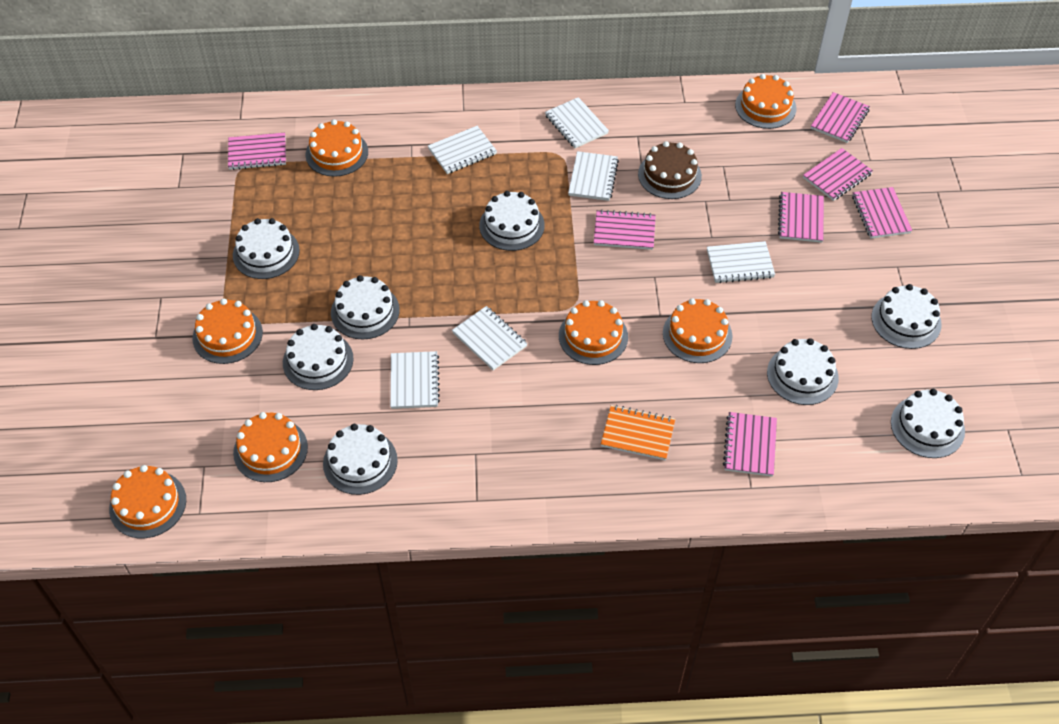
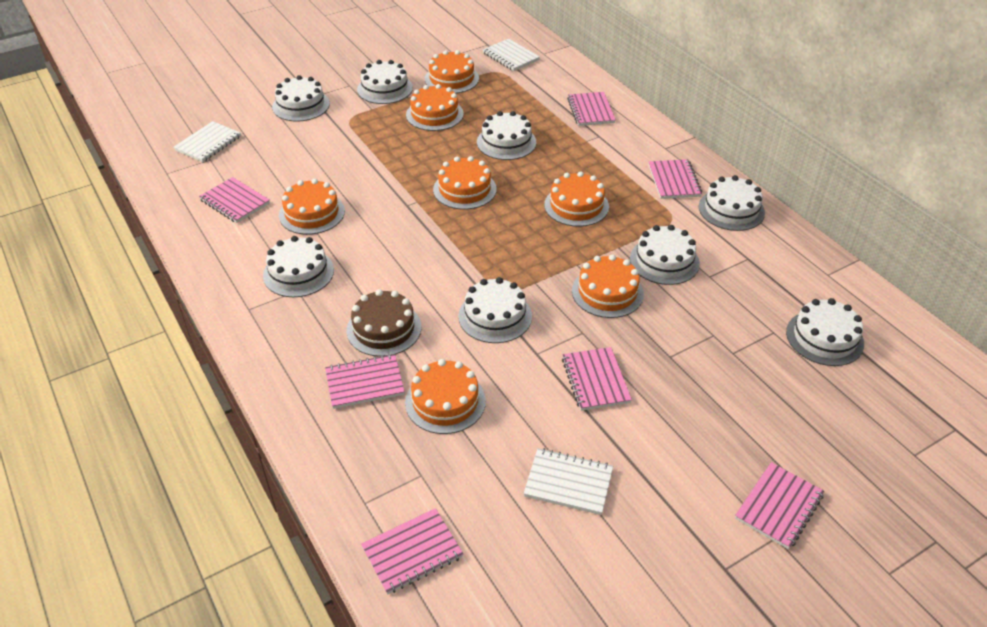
orange notebook: 1 -> 0
white notebook: 6 -> 3

